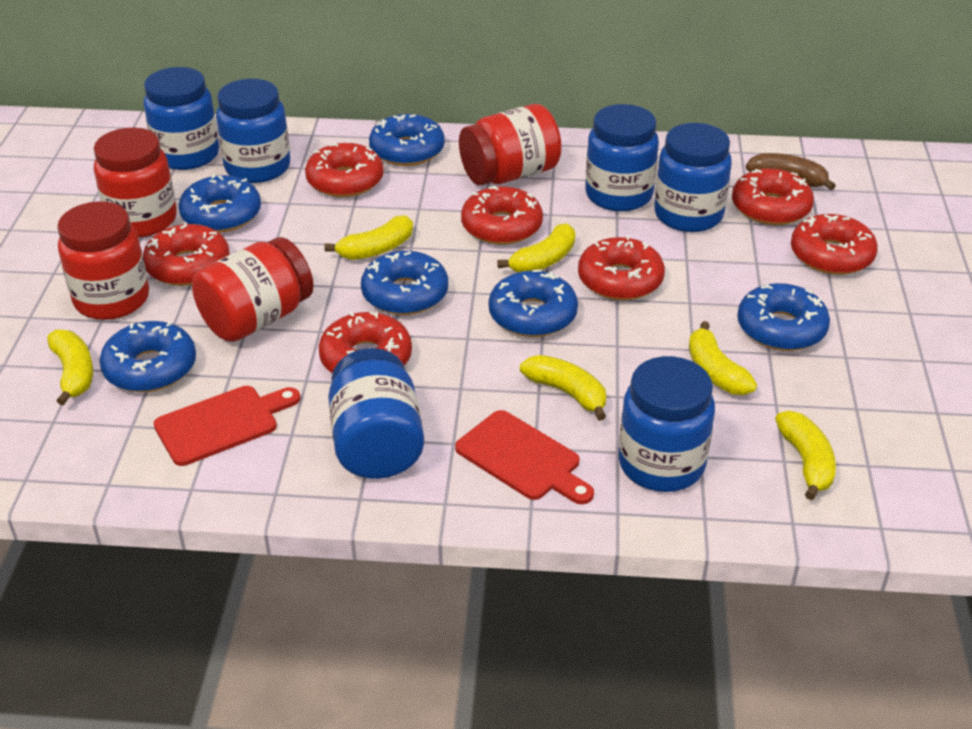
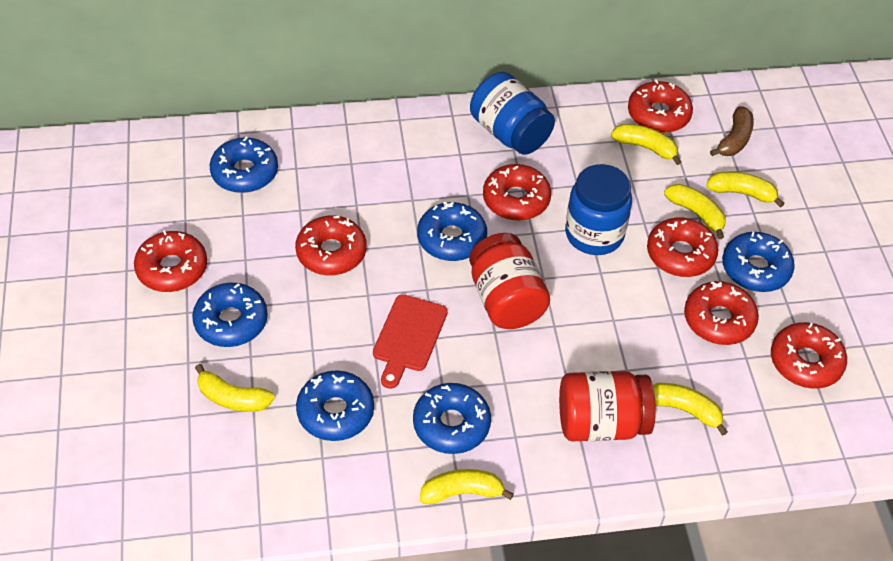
blue jar: 6 -> 2
red cutting board: 2 -> 1
red jar: 4 -> 2

